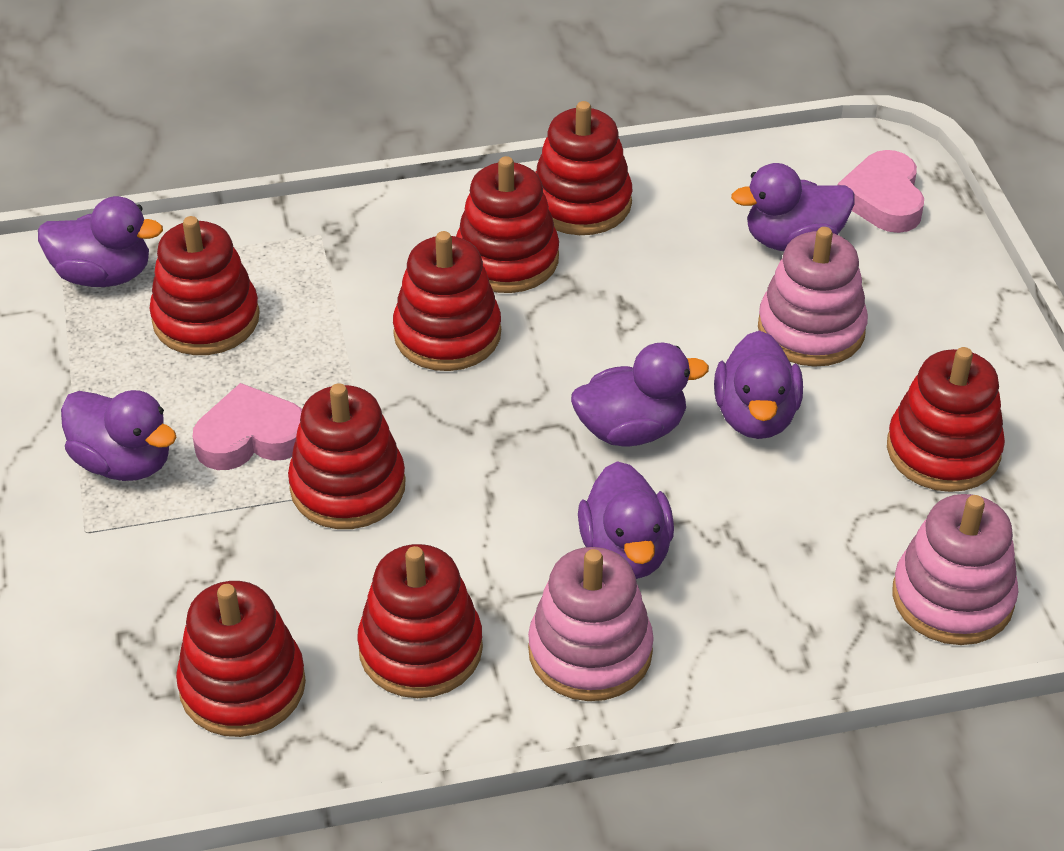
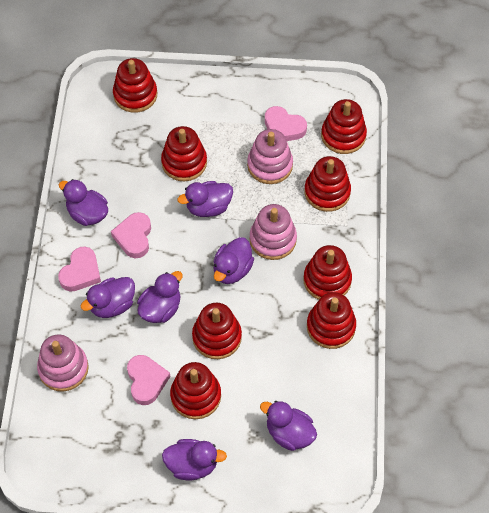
pink heart: 2 -> 4
purple duck: 6 -> 7

